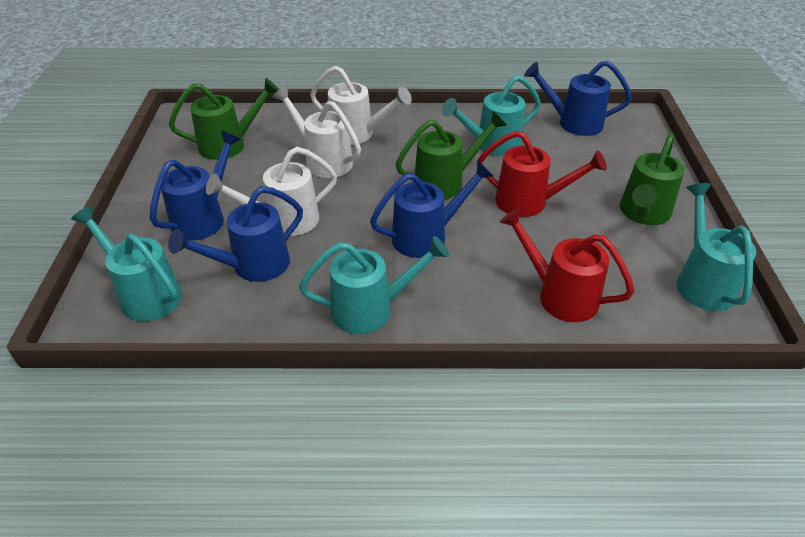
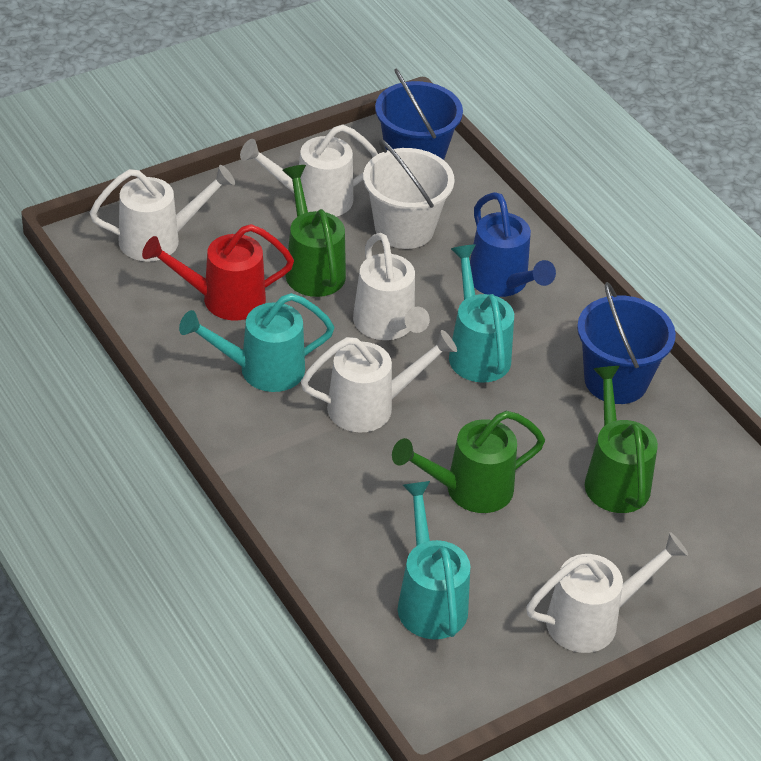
blue bucket: 0 -> 2
blue watering can: 4 -> 1
red watering can: 2 -> 1
turquoise watering can: 4 -> 3
white bucket: 0 -> 1
white watering can: 3 -> 5

